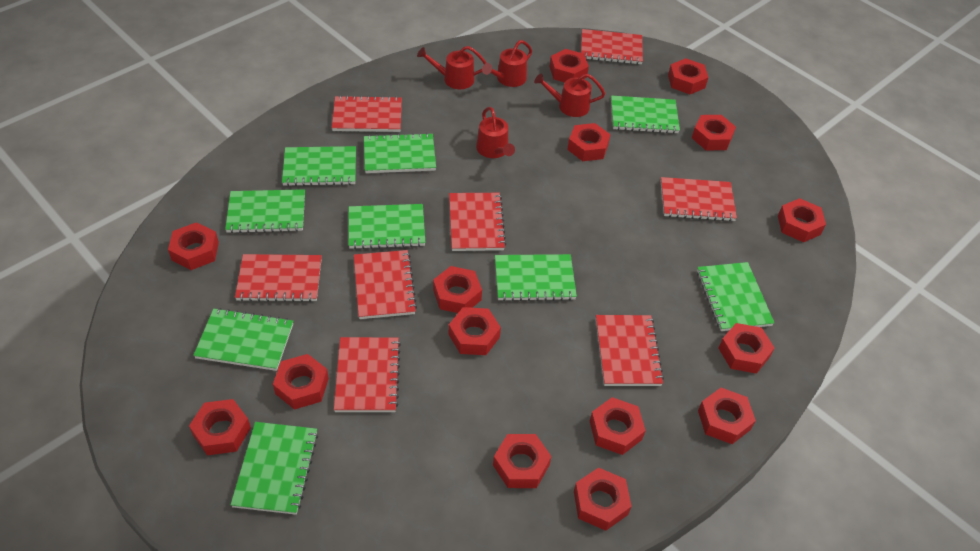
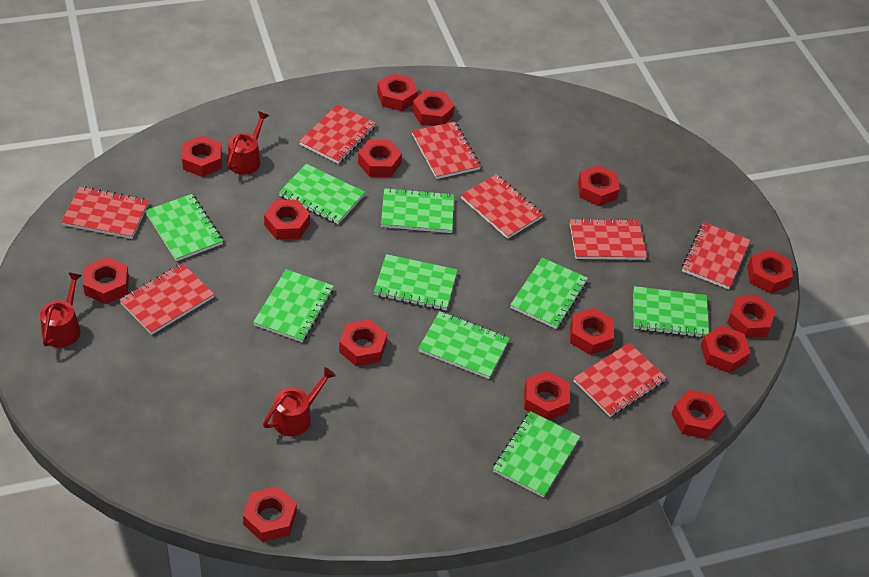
red watering can: 4 -> 3

